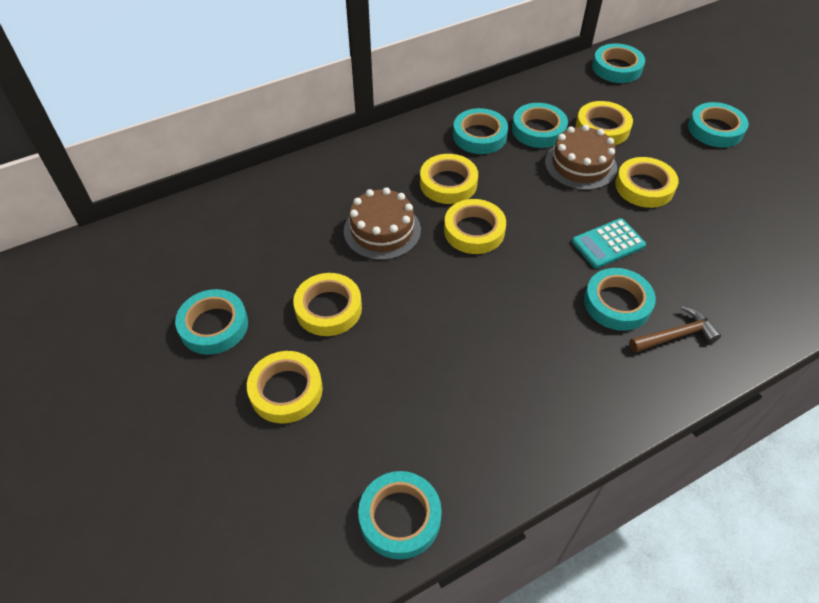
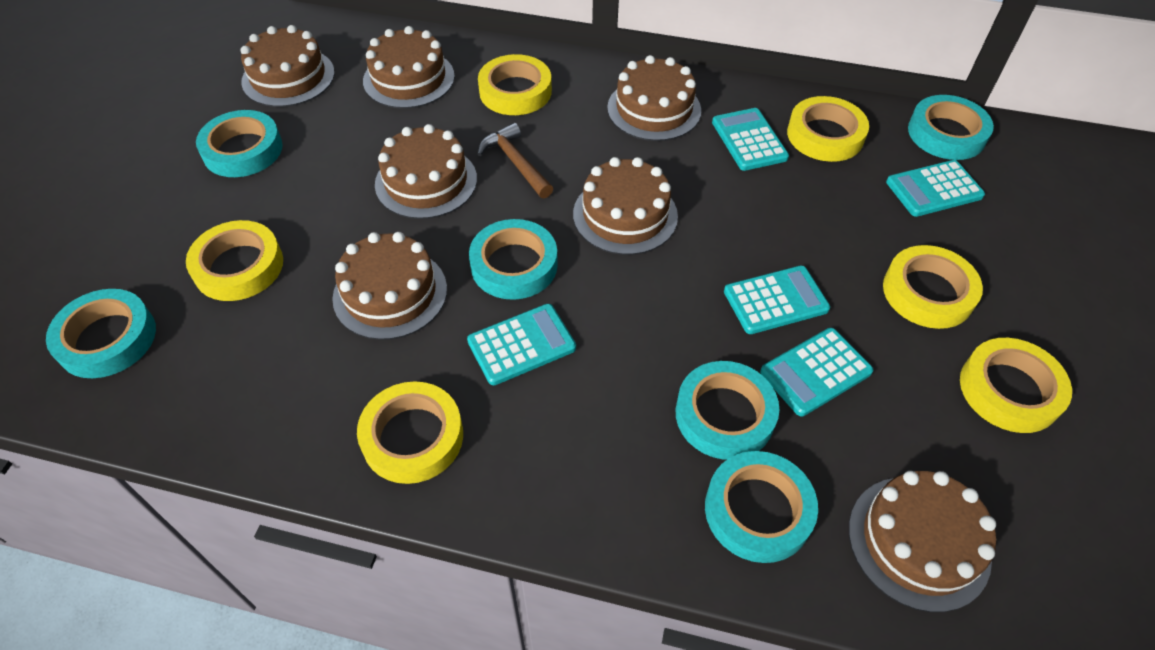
brown cake: 2 -> 7
turquoise calculator: 1 -> 5
turquoise tape: 7 -> 6

